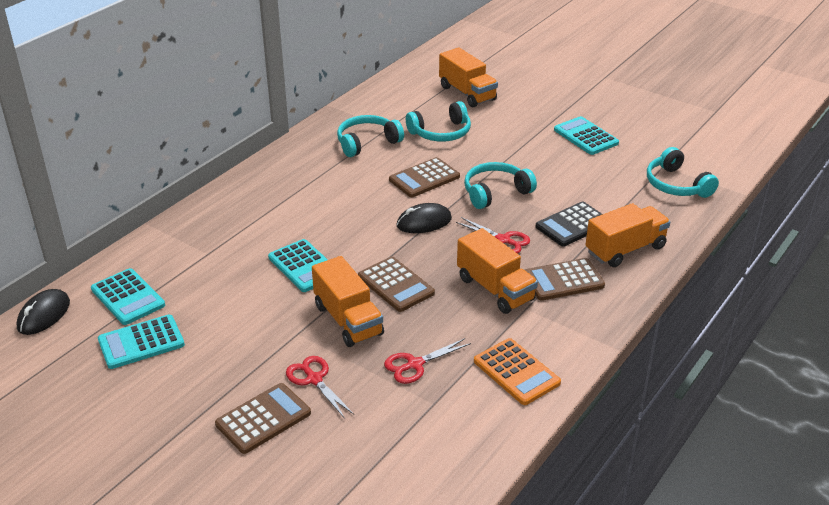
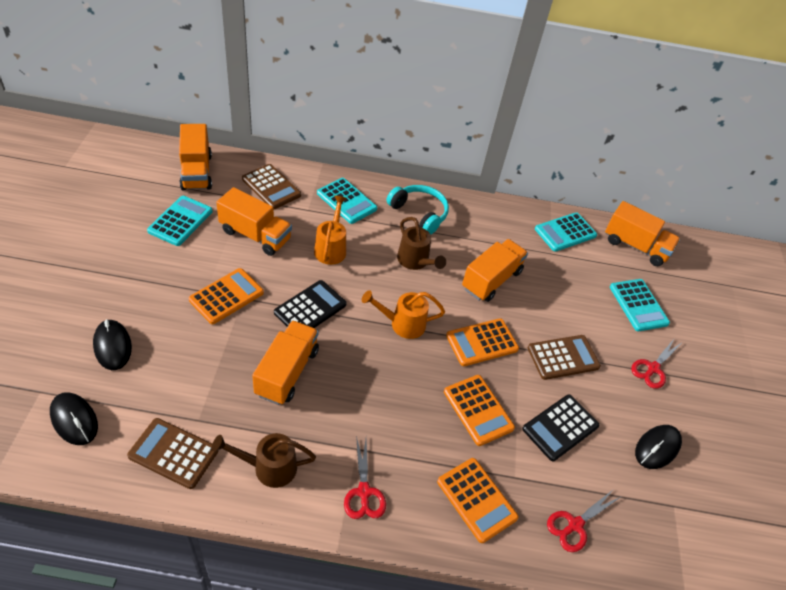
black calculator: 1 -> 2
black mouse: 2 -> 3
brown calculator: 4 -> 3
brown watering can: 0 -> 2
orange calculator: 1 -> 4
orange truck: 4 -> 5
orange watering can: 0 -> 2
turquoise headphones: 4 -> 1

